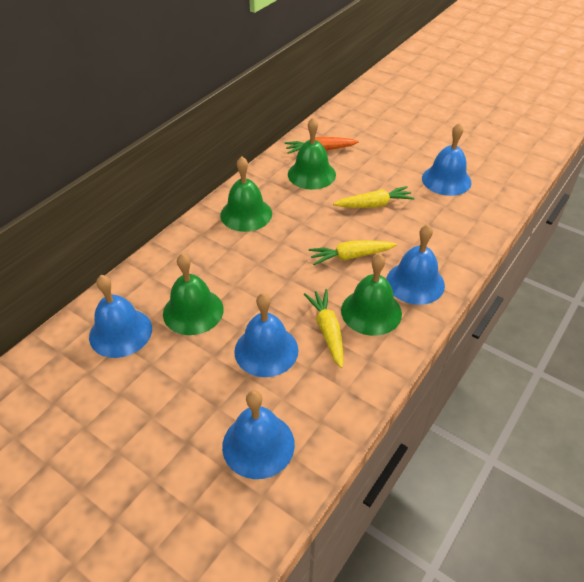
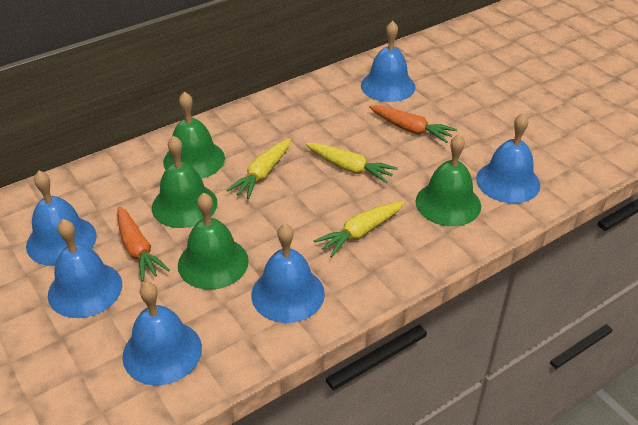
blue bell: 5 -> 6
orange carrot: 1 -> 2

